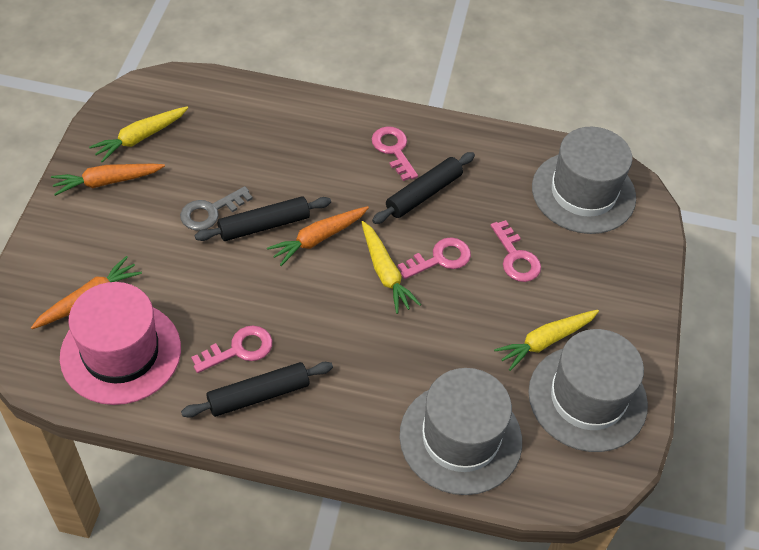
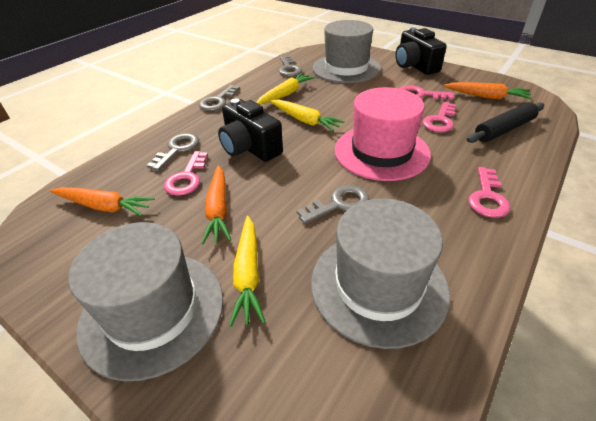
black camera: 0 -> 2
black rolling pin: 3 -> 1
grey key: 1 -> 4

